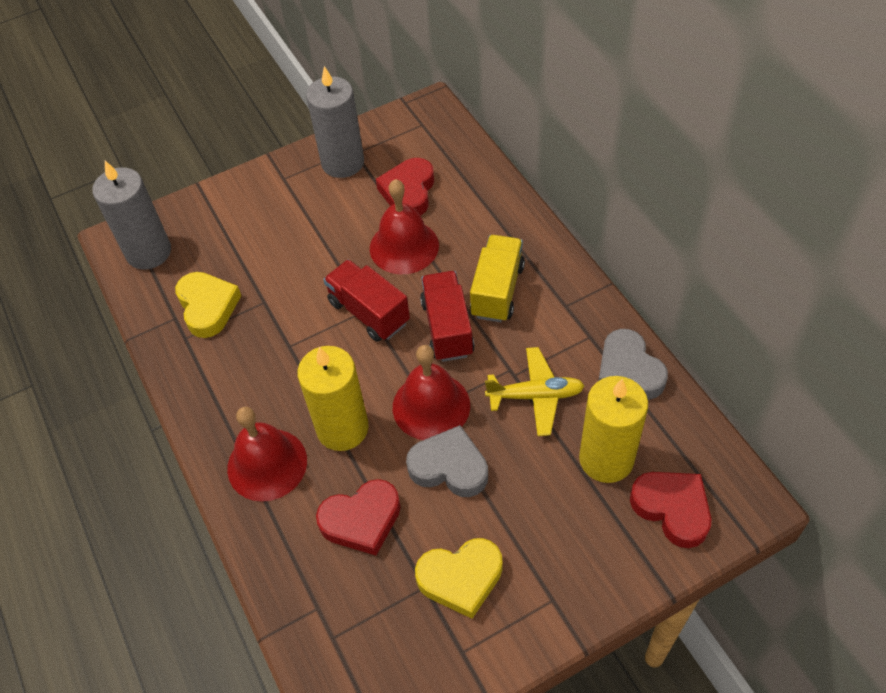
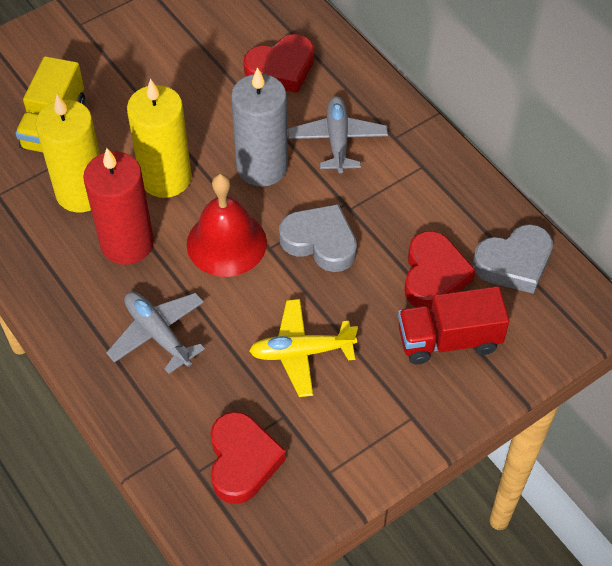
grey candle: 2 -> 1
grey plane: 0 -> 2
red bell: 3 -> 1
red candle: 0 -> 1
red truck: 2 -> 1
yellow heart: 2 -> 0

